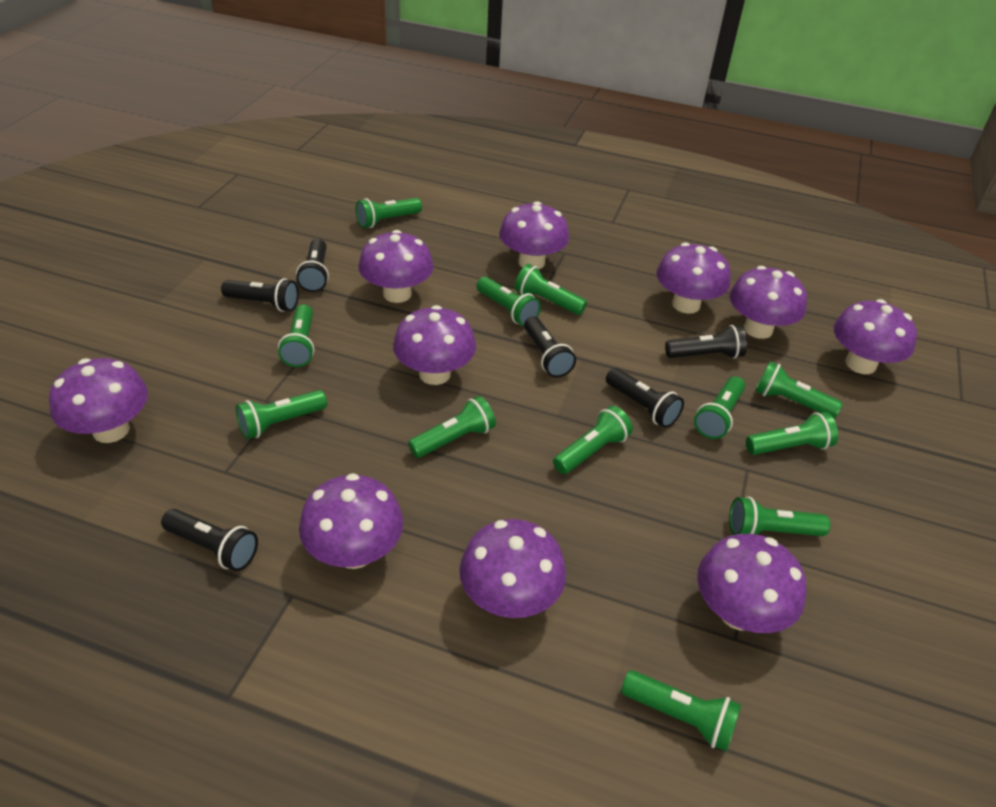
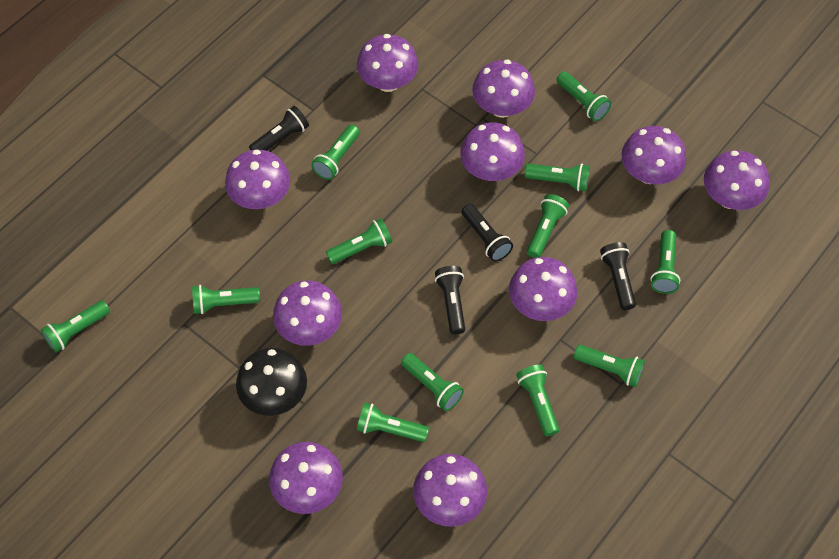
black flashlight: 6 -> 4
black mushroom: 0 -> 1

